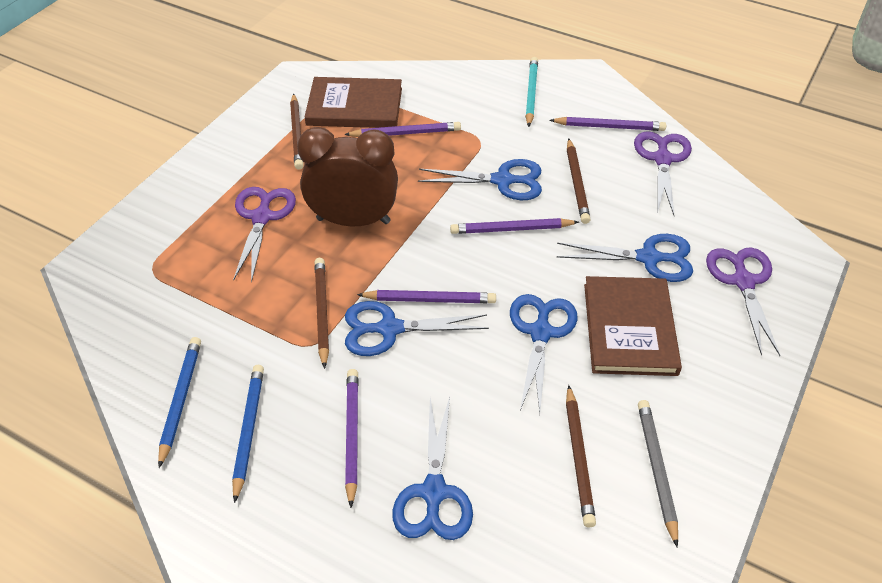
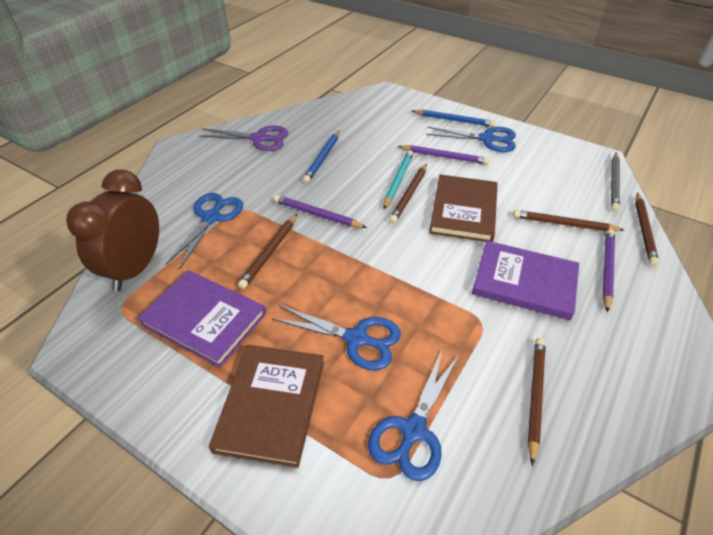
blue scissors: 5 -> 4
brown pencil: 4 -> 5
purple book: 0 -> 2
purple pencil: 5 -> 3
purple scissors: 3 -> 1

